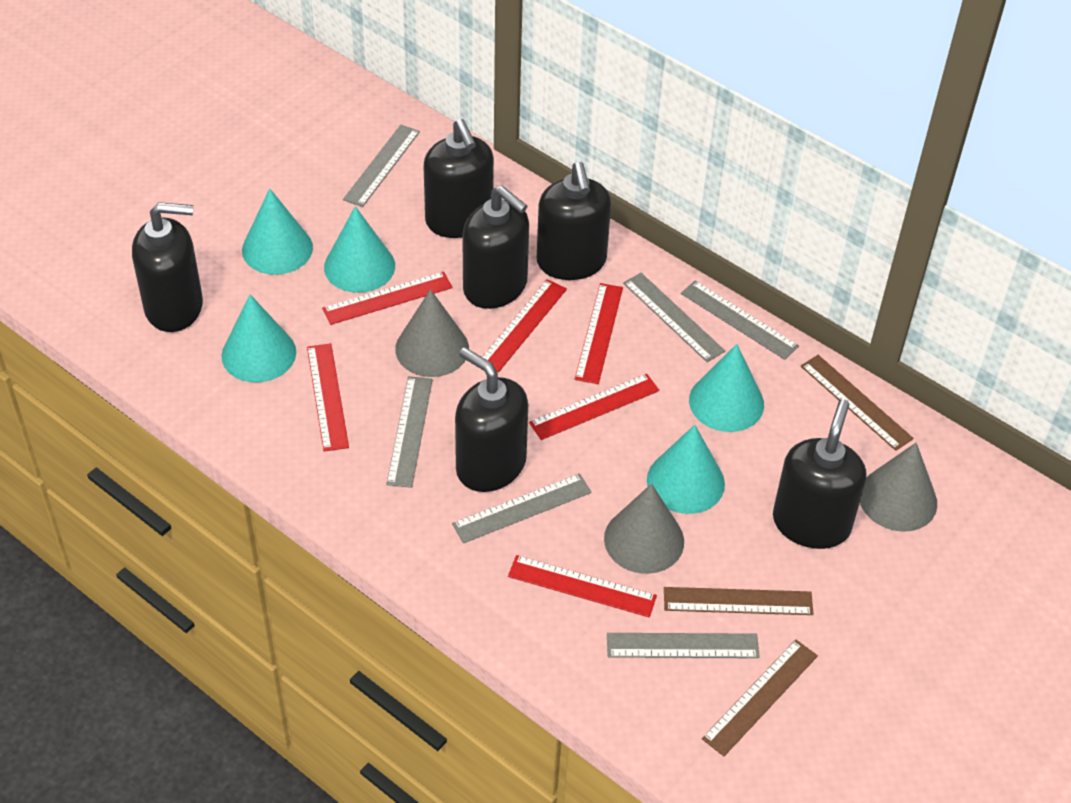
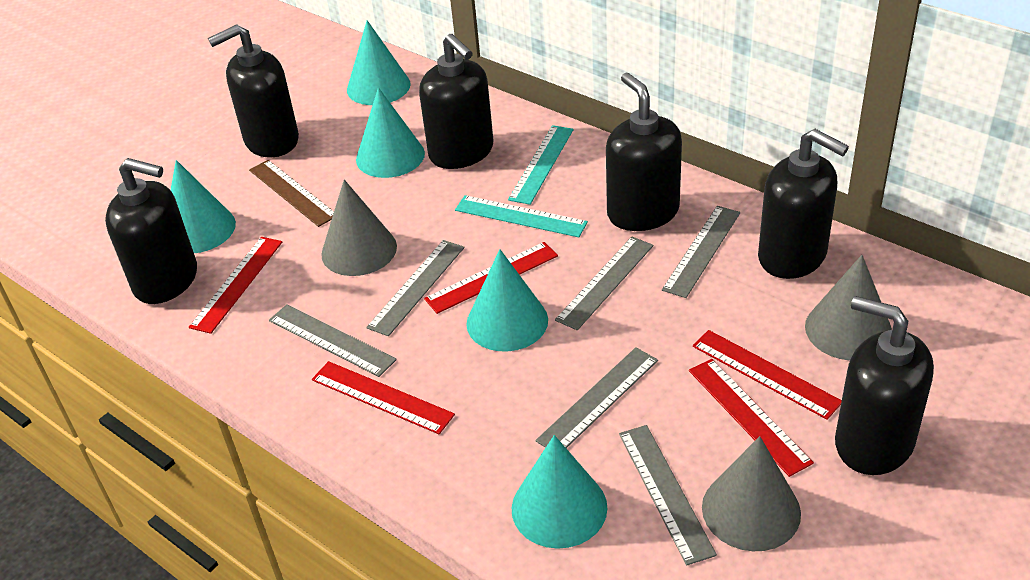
brown ruler: 3 -> 1
red ruler: 6 -> 5
turquoise ruler: 0 -> 2

